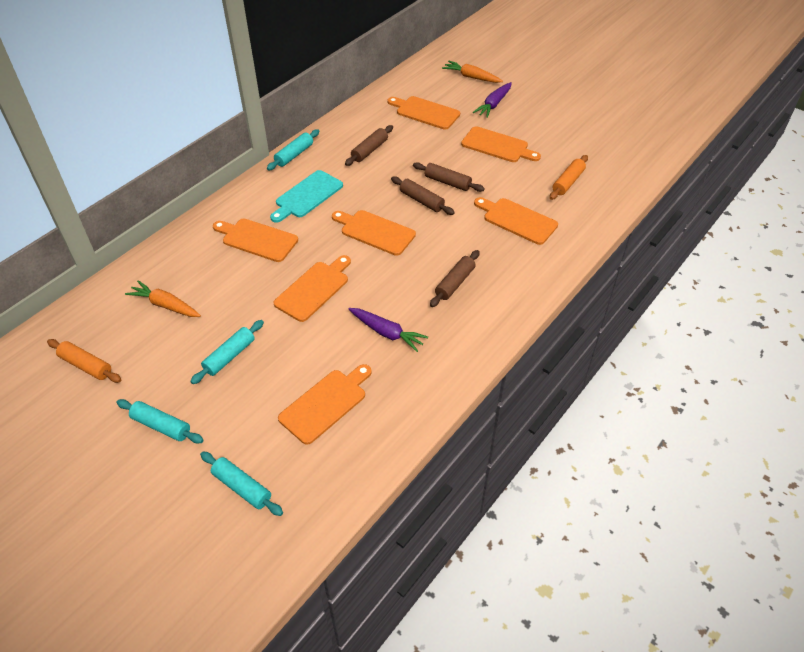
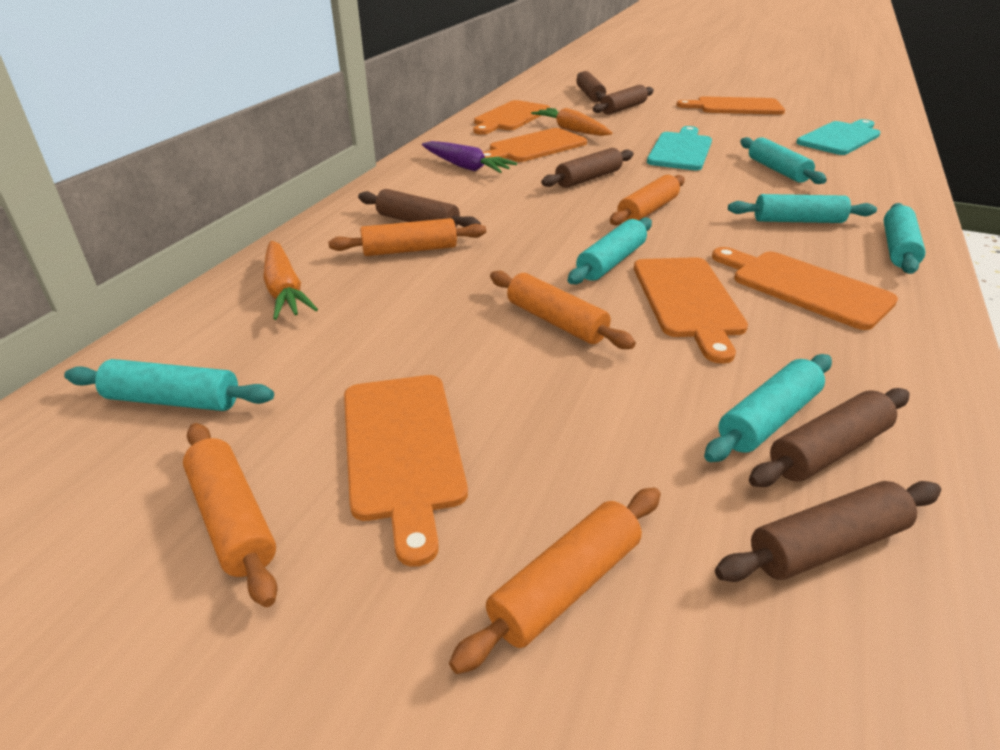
brown rolling pin: 4 -> 6
orange cutting board: 7 -> 6
orange rolling pin: 2 -> 5
purple carrot: 2 -> 1
turquoise cutting board: 1 -> 2
turquoise rolling pin: 4 -> 6

